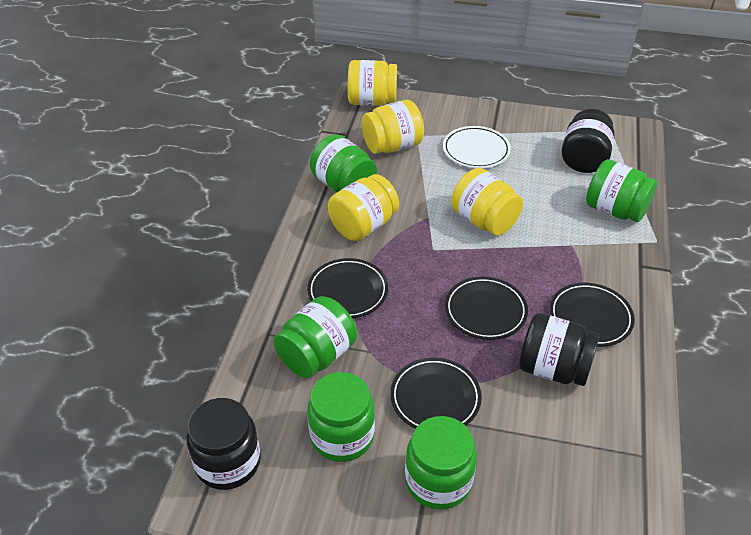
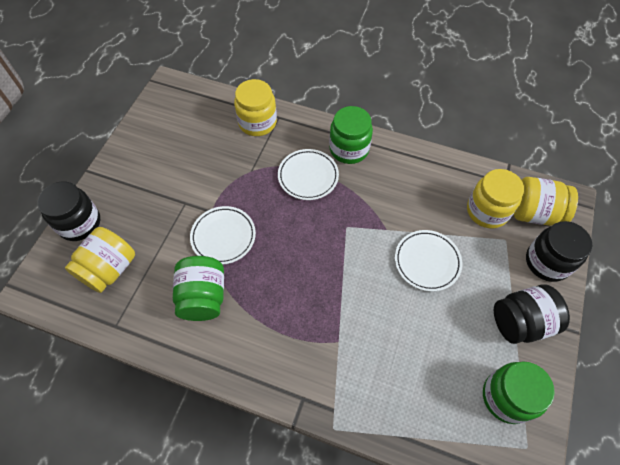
black plate: 4 -> 0
green jar: 5 -> 3
white plate: 1 -> 3

